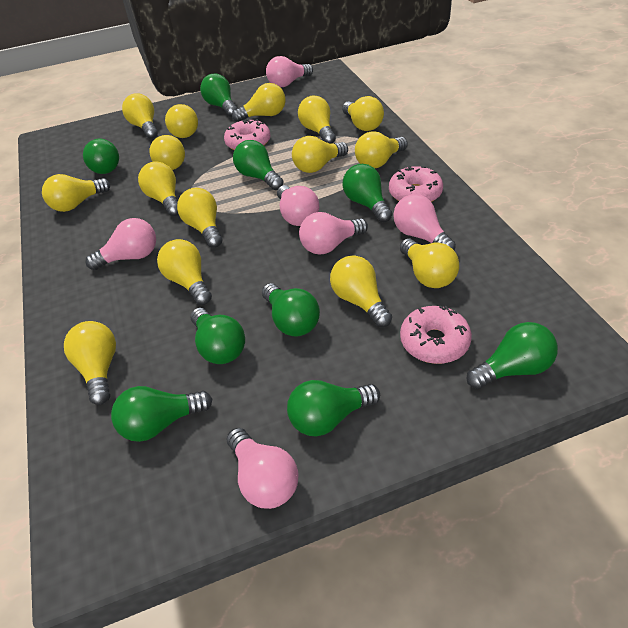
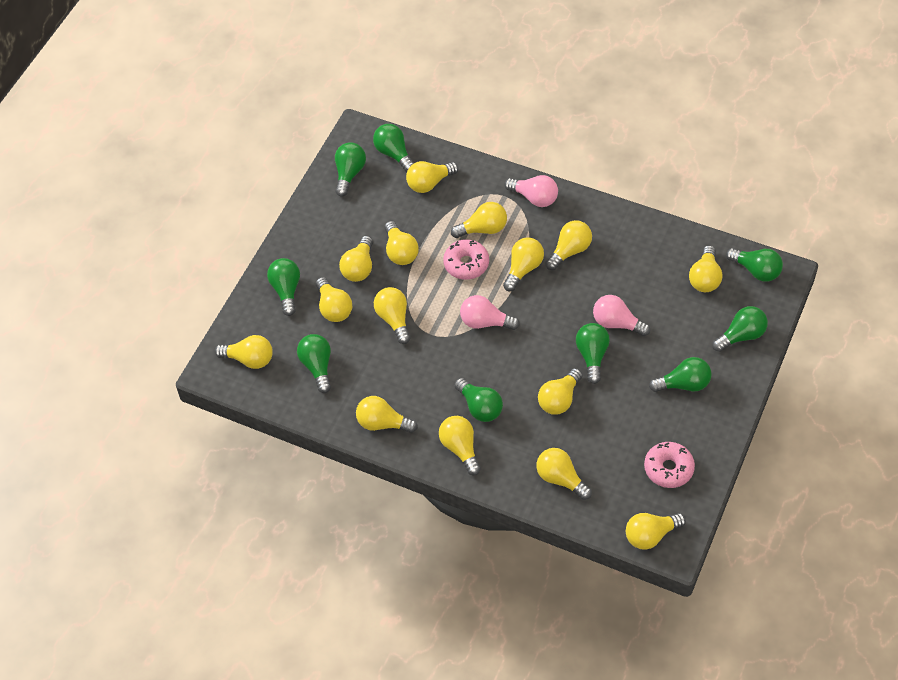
pink donut: 3 -> 2
pink light bulb: 6 -> 3

